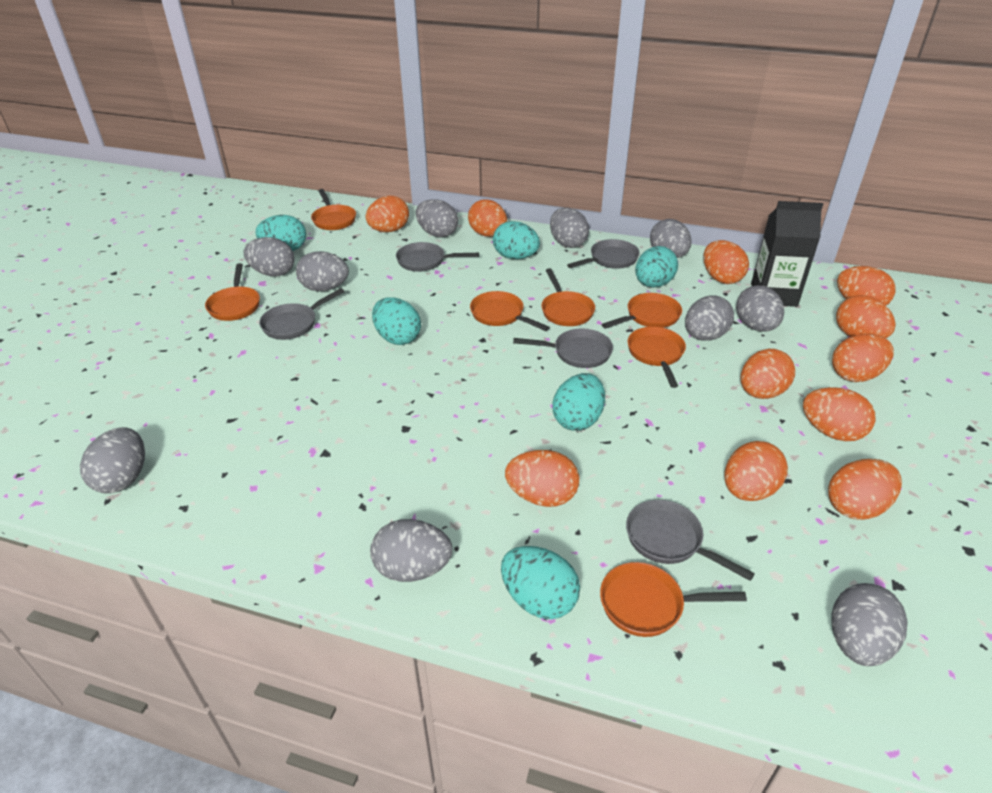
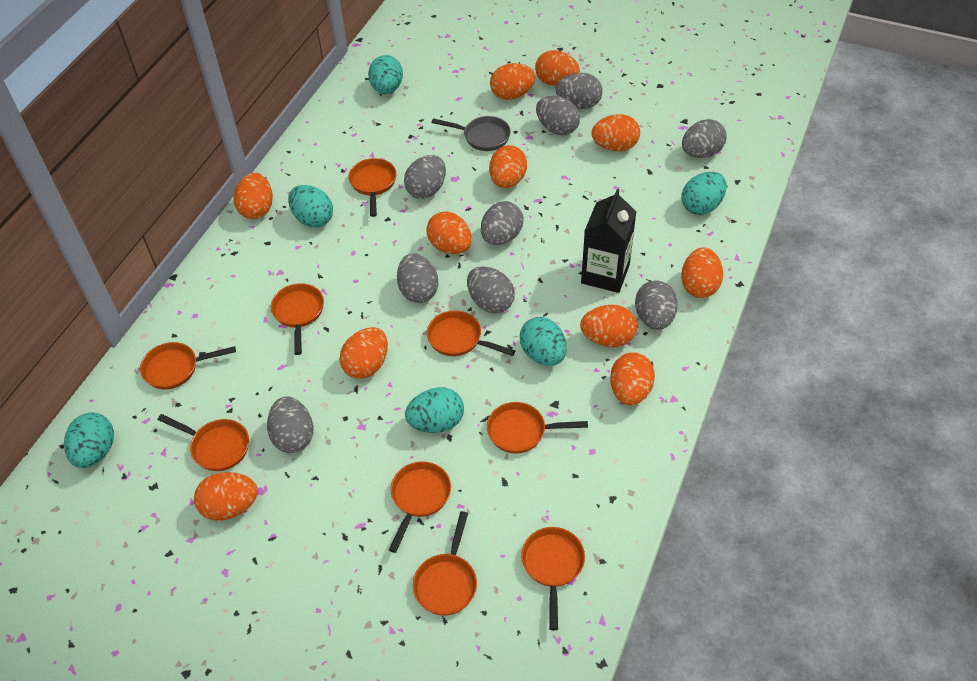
grey egg: 10 -> 9
grey pan: 5 -> 1
orange pan: 7 -> 9

